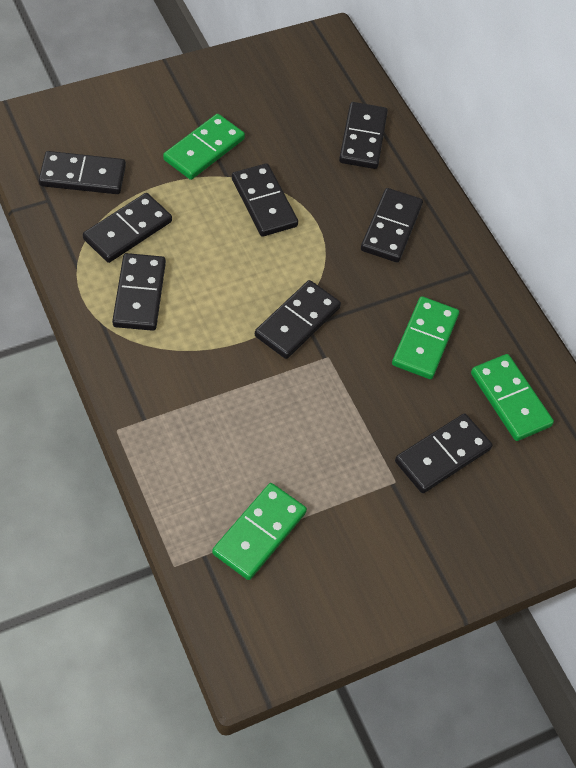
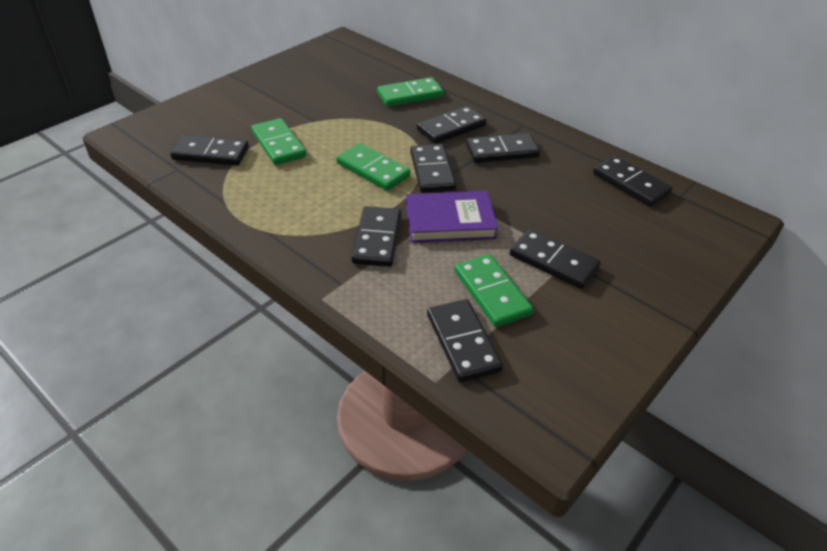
purple book: 0 -> 1

